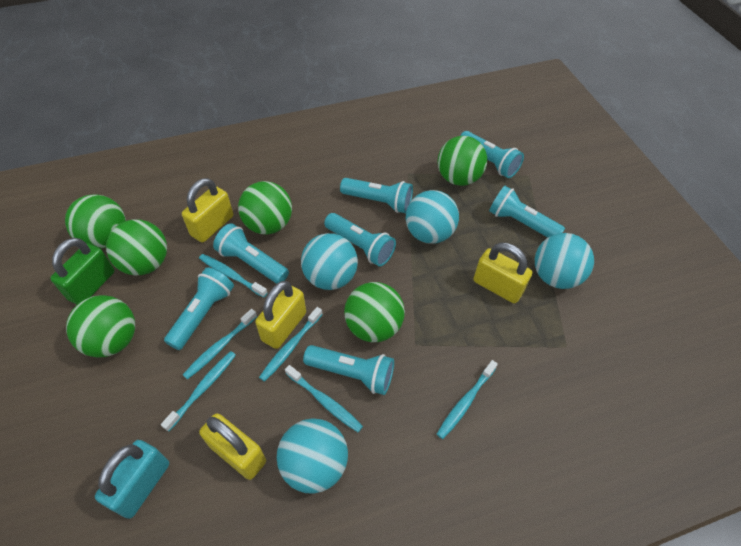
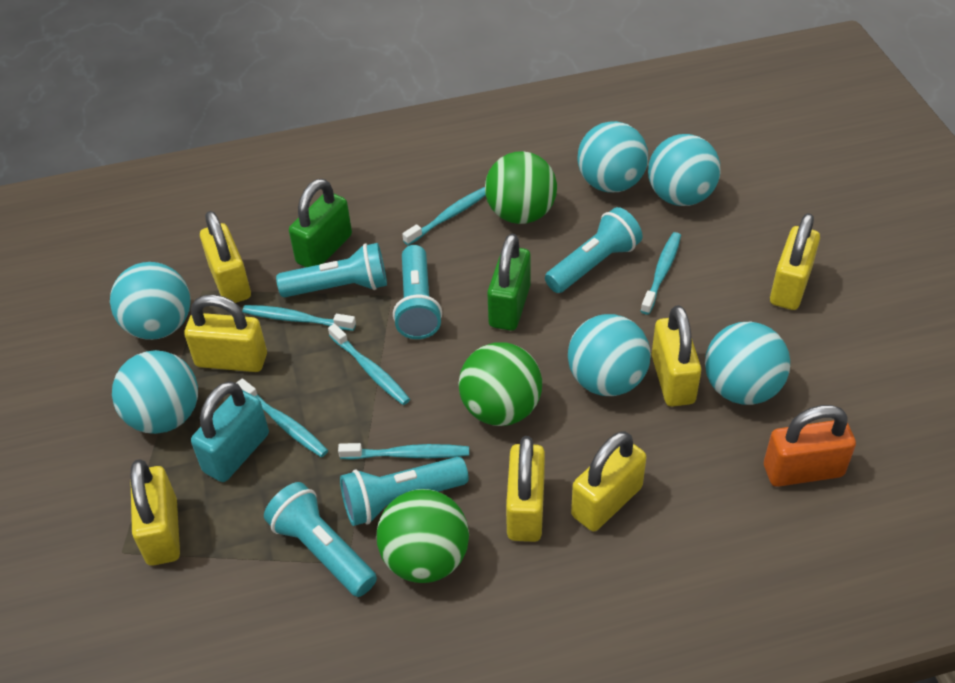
green ball: 6 -> 3
green padlock: 1 -> 2
orange padlock: 0 -> 1
turquoise ball: 4 -> 6
turquoise flashlight: 7 -> 5
yellow padlock: 4 -> 7

